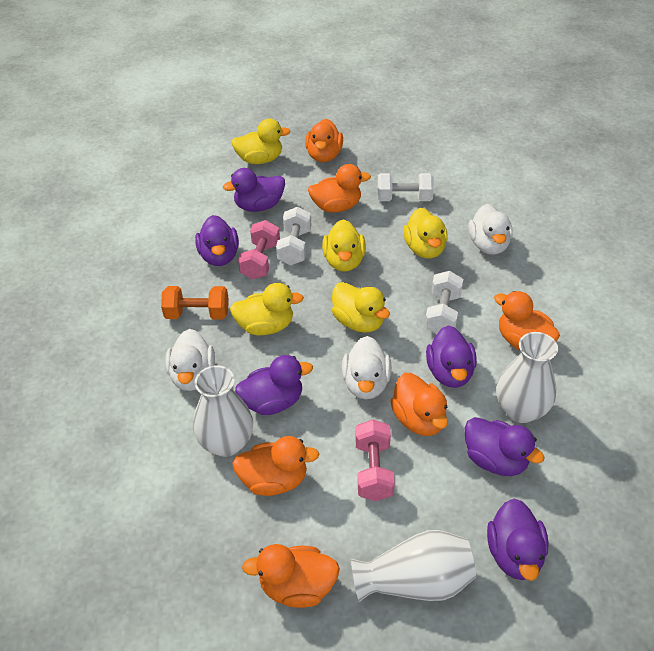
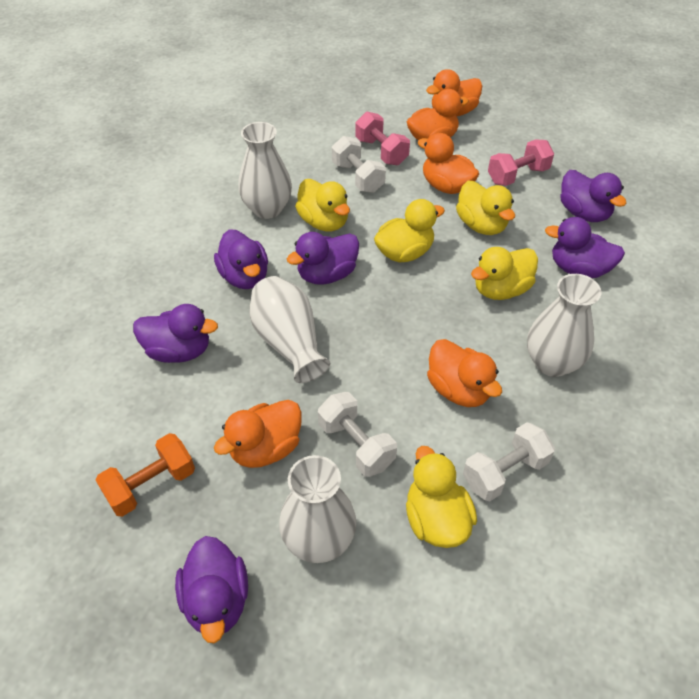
orange duck: 6 -> 5
white duck: 3 -> 0
white vase: 3 -> 4

